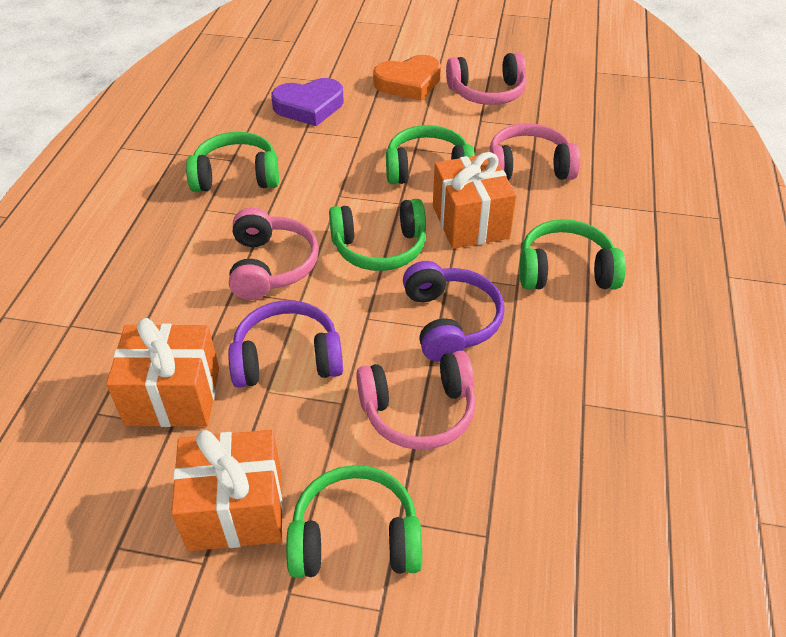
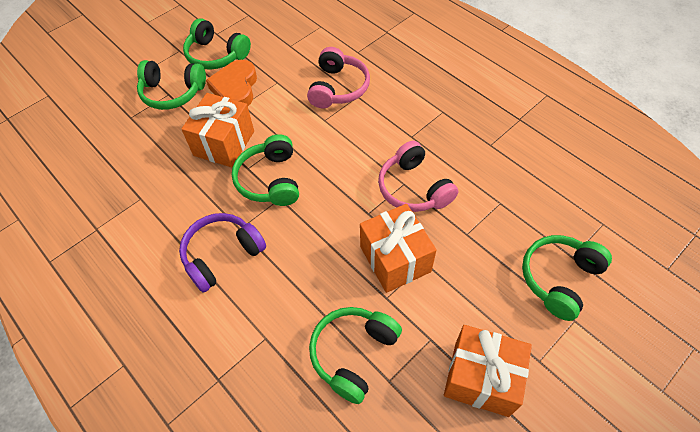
pink headphones: 4 -> 2
purple headphones: 2 -> 1
purple heart: 1 -> 0

